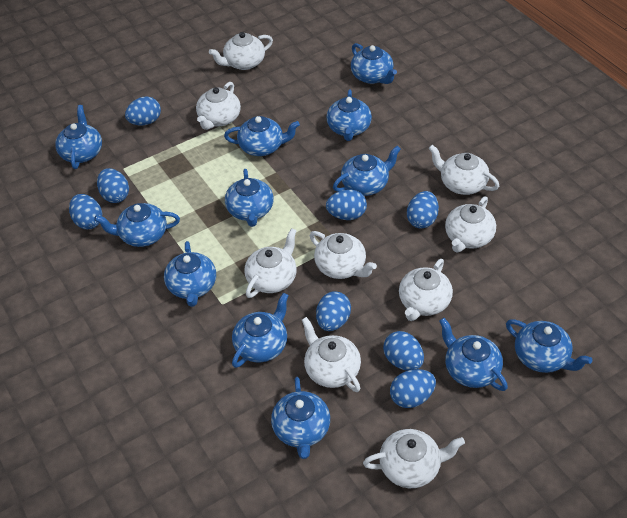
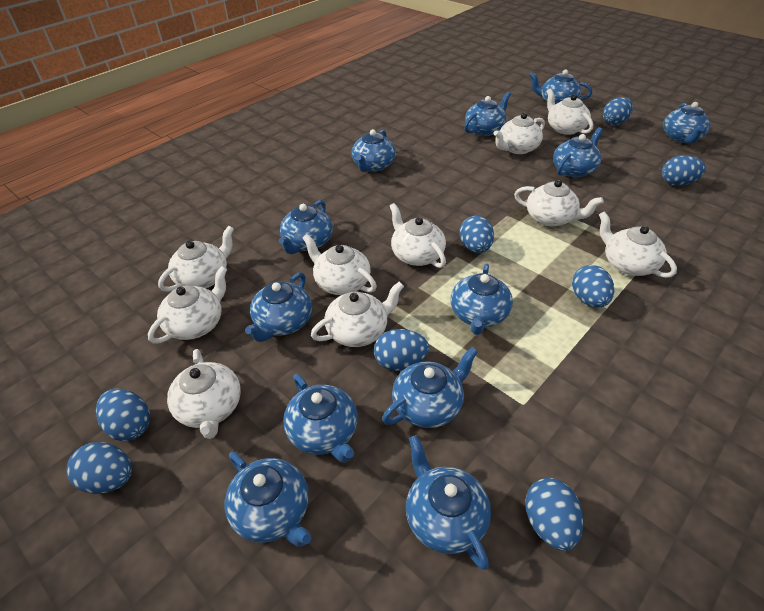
white teapot: 9 -> 10

